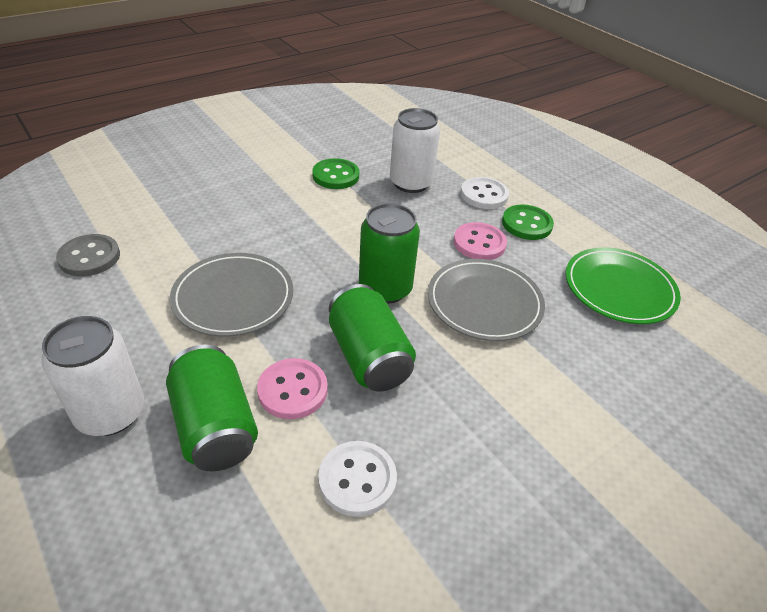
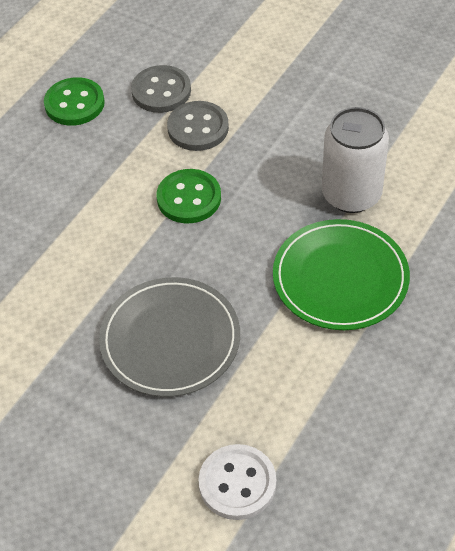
green can: 3 -> 0
grey button: 1 -> 2
grey plate: 2 -> 1
pink button: 2 -> 0
white button: 2 -> 1
white can: 2 -> 1

